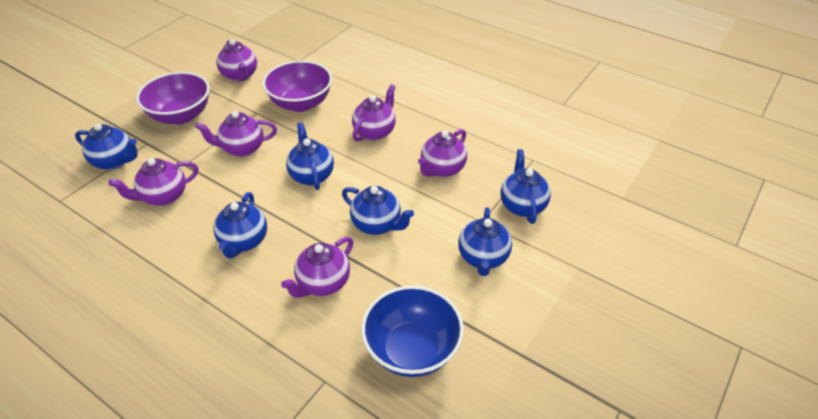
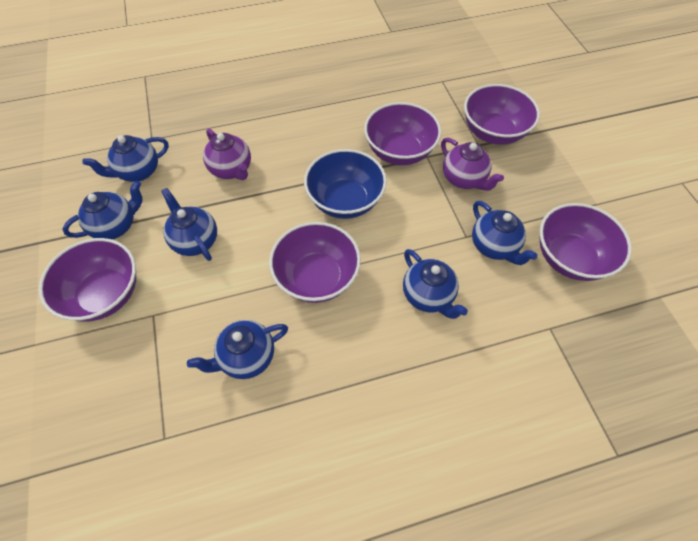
purple bowl: 2 -> 5
purple teapot: 6 -> 2

